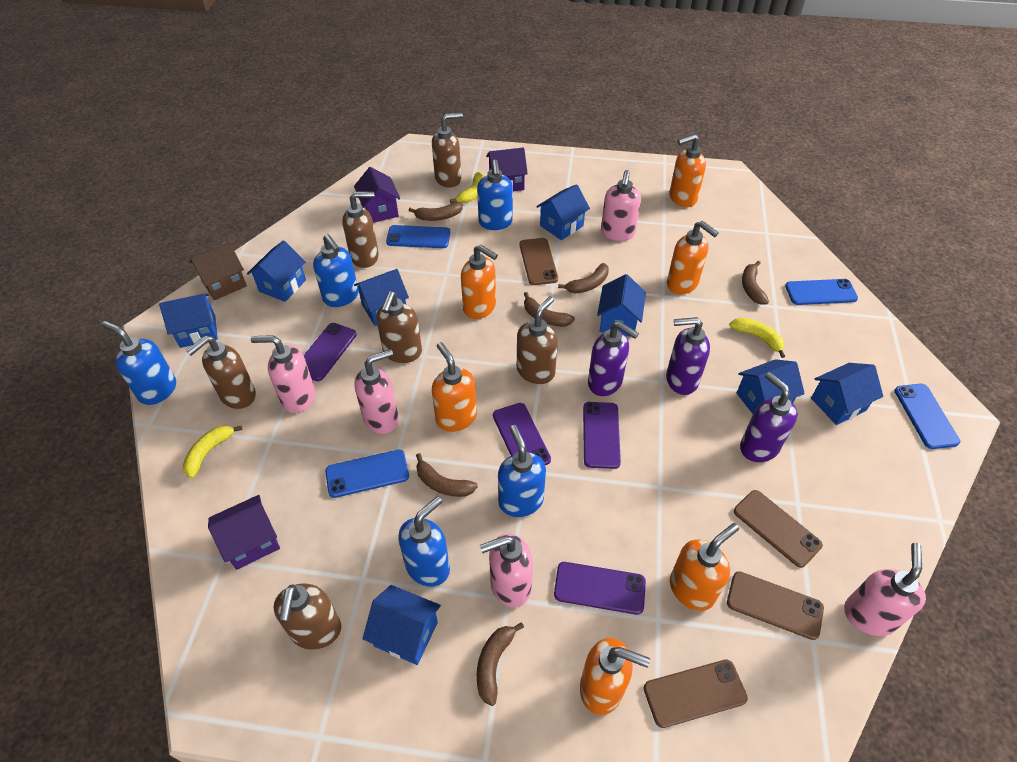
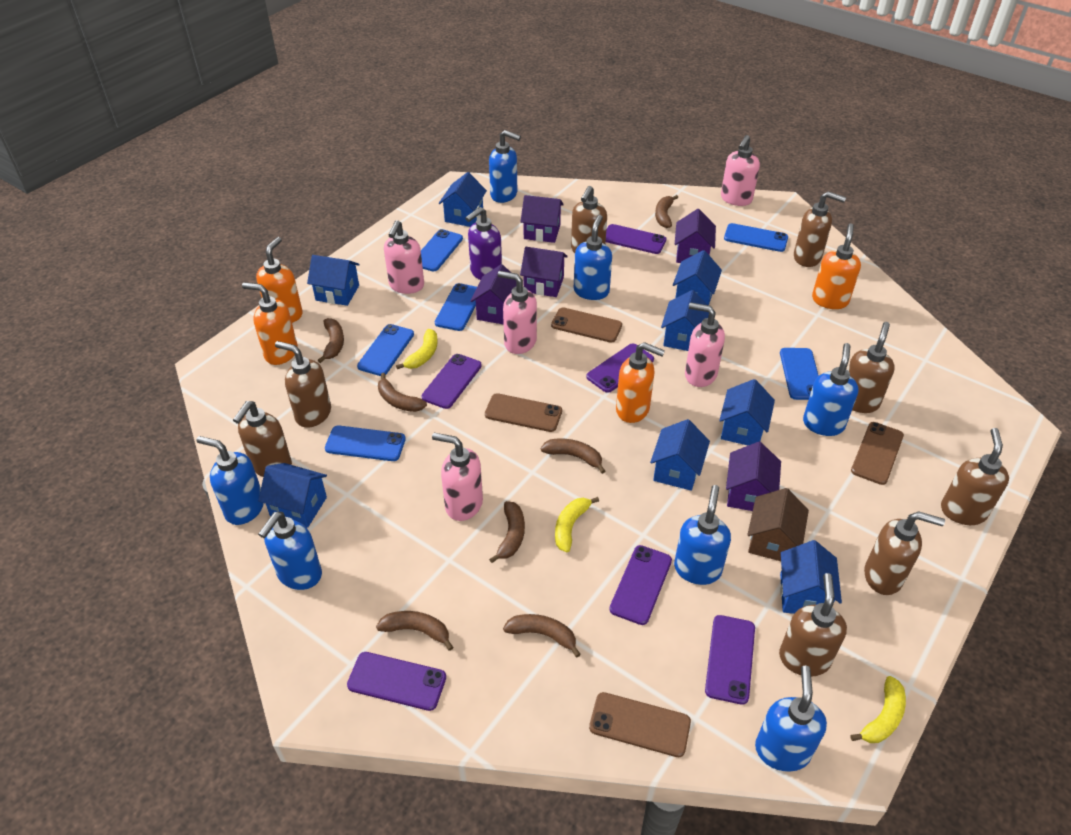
blue phone: 4 -> 6
blue soap dispenser: 5 -> 7
brown banana: 6 -> 7
brown soap dispenser: 6 -> 8
orange soap dispenser: 6 -> 4
purple house: 3 -> 5
purple phone: 4 -> 6
purple soap dispenser: 3 -> 1

